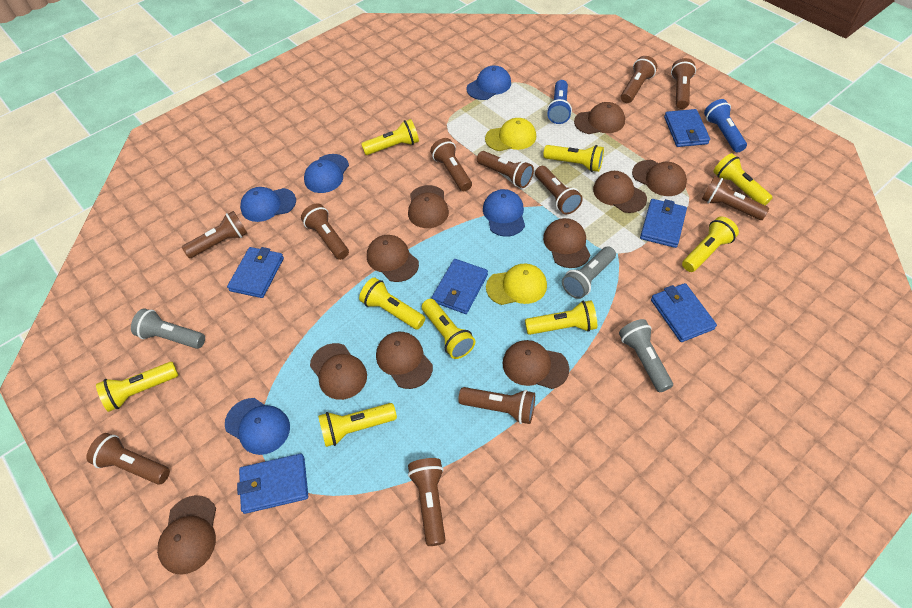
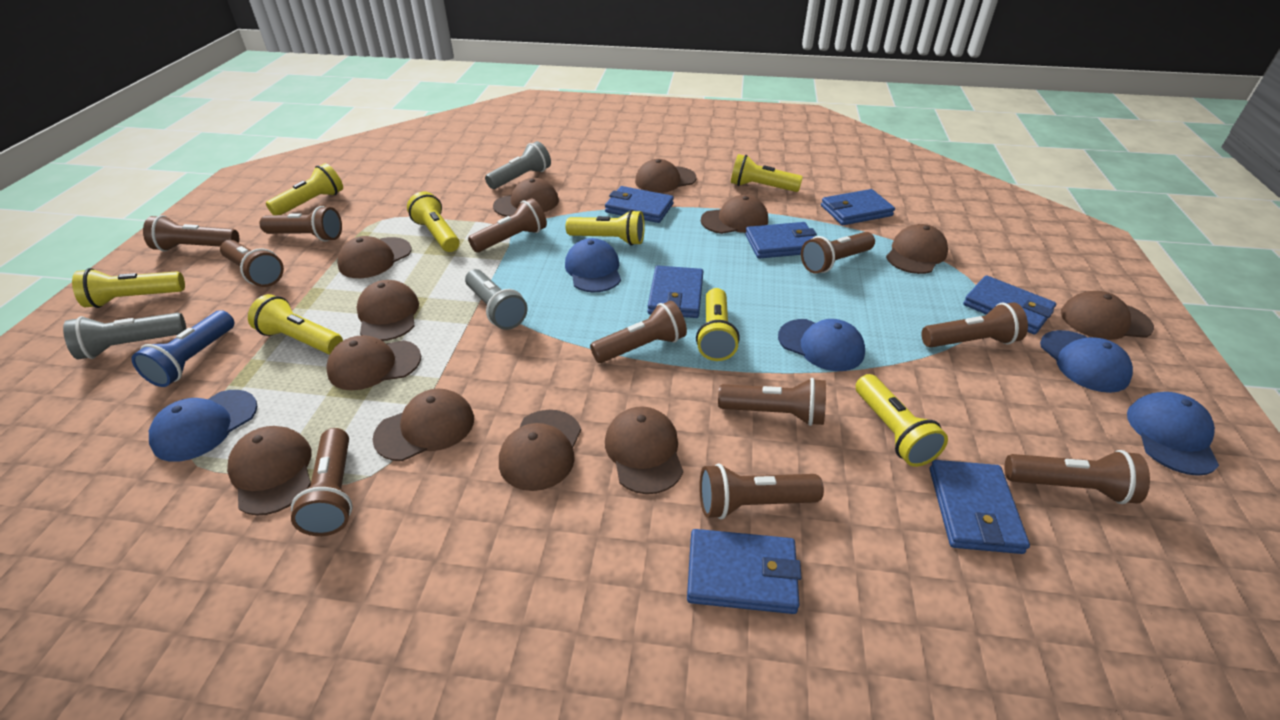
blue flashlight: 2 -> 1
blue wallet: 6 -> 7
brown cap: 10 -> 12
yellow cap: 2 -> 0
yellow flashlight: 9 -> 8

